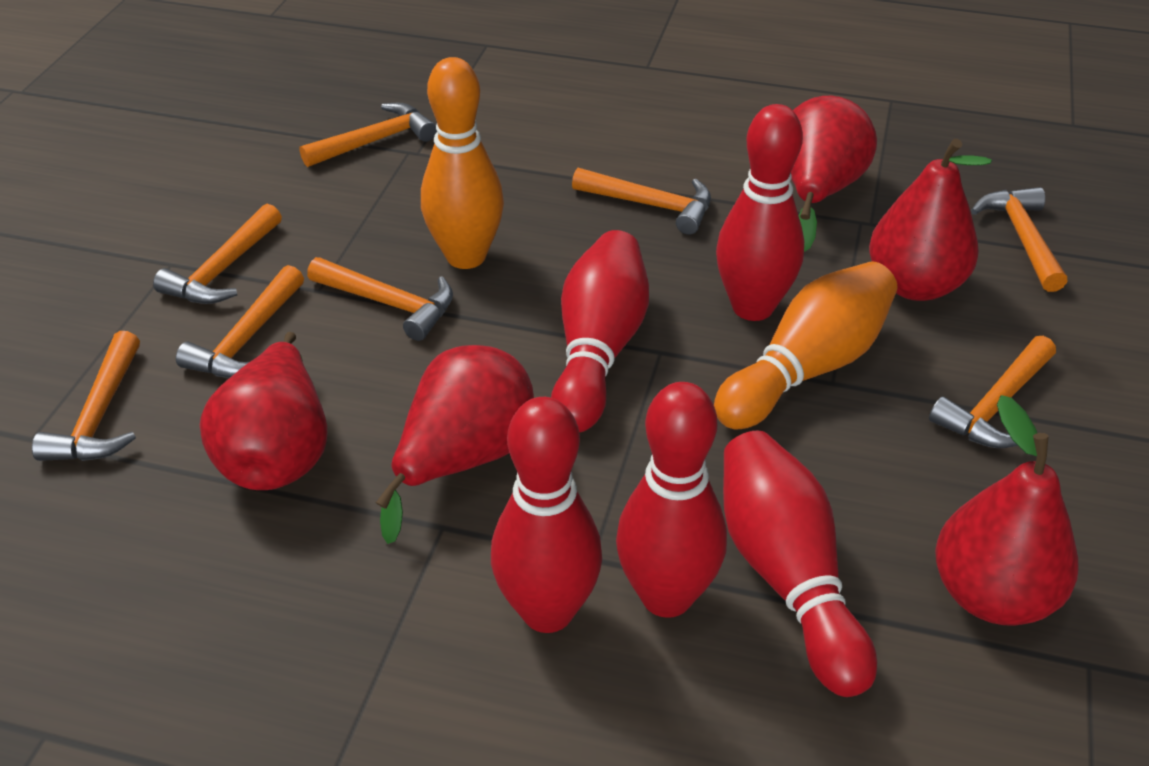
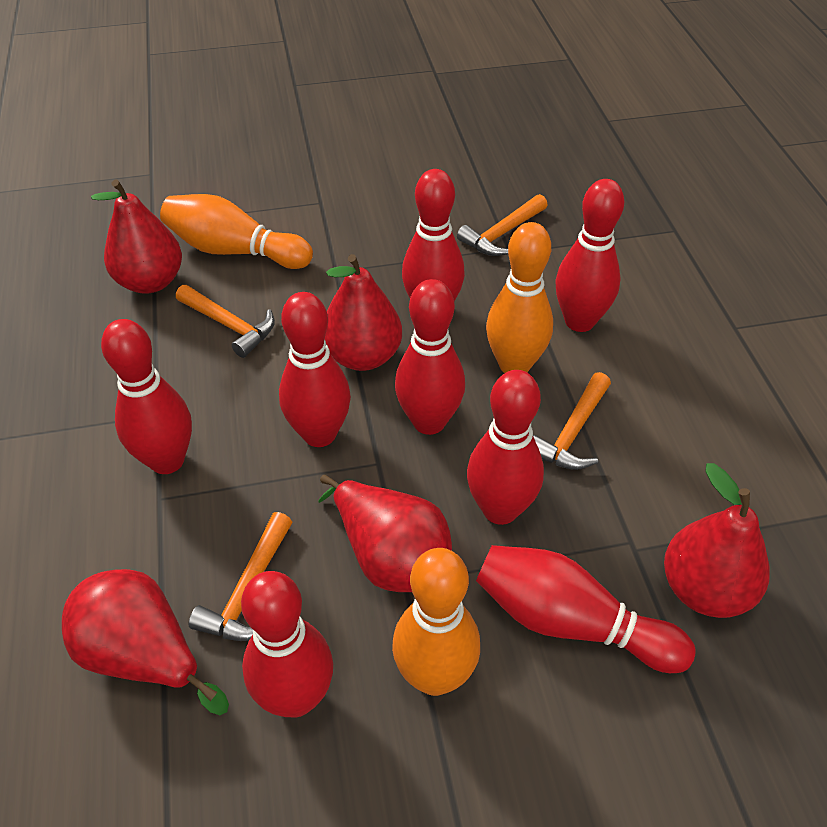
orange bowling pin: 2 -> 3
orange hammer: 8 -> 4
red bowling pin: 5 -> 8

